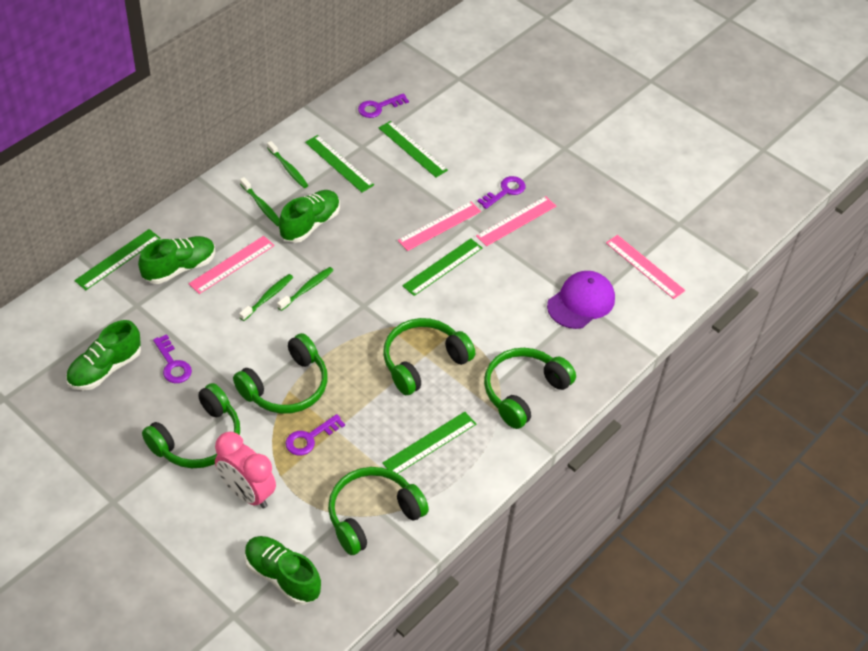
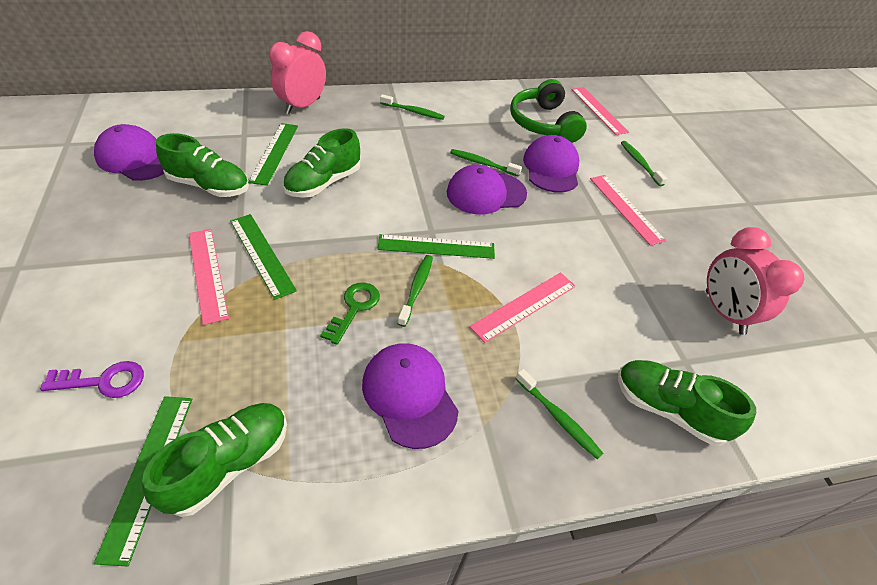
green headphones: 5 -> 1
green key: 0 -> 1
green ruler: 5 -> 4
green toothbrush: 4 -> 5
pink clock: 1 -> 2
purple cap: 1 -> 4
purple key: 4 -> 1

